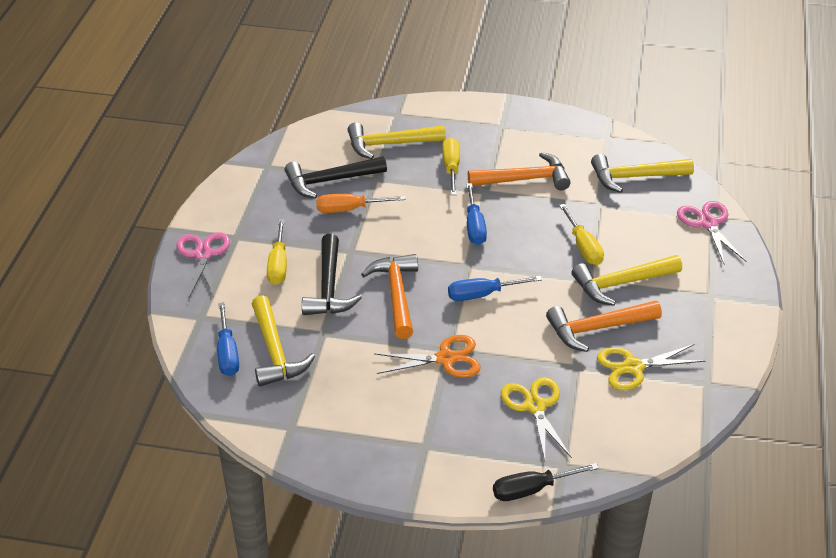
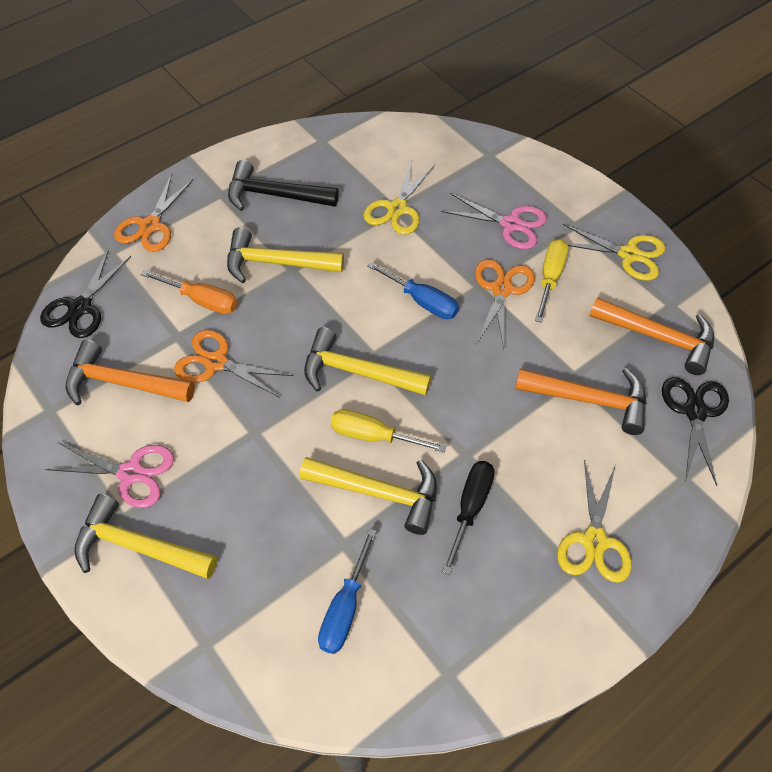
black hammer: 2 -> 1
black scissors: 0 -> 2
blue screwdriver: 3 -> 2
orange scissors: 1 -> 3
yellow scissors: 2 -> 3
yellow screwdriver: 3 -> 2

